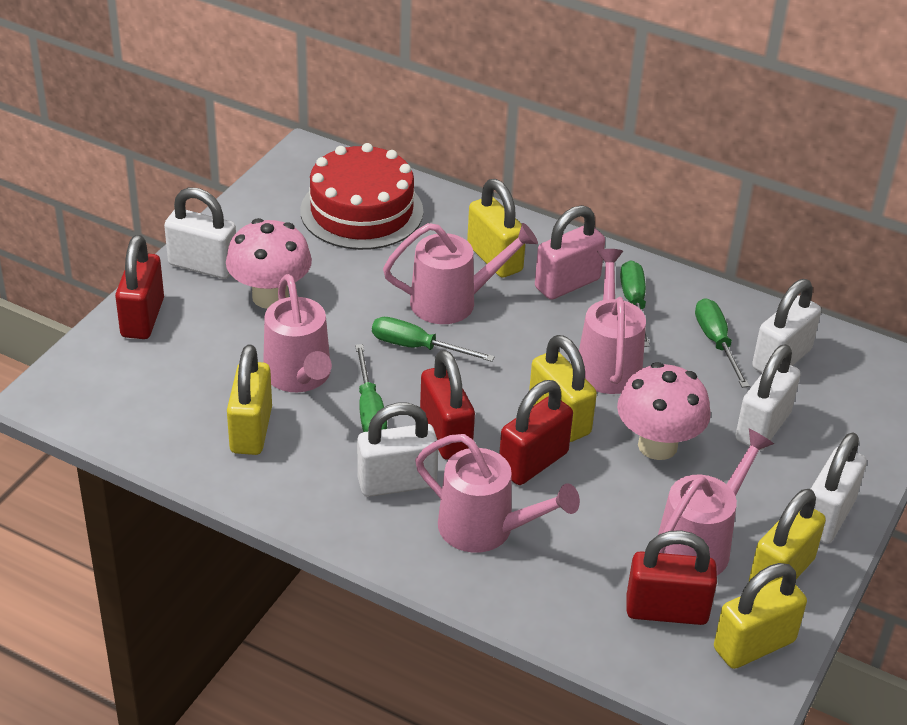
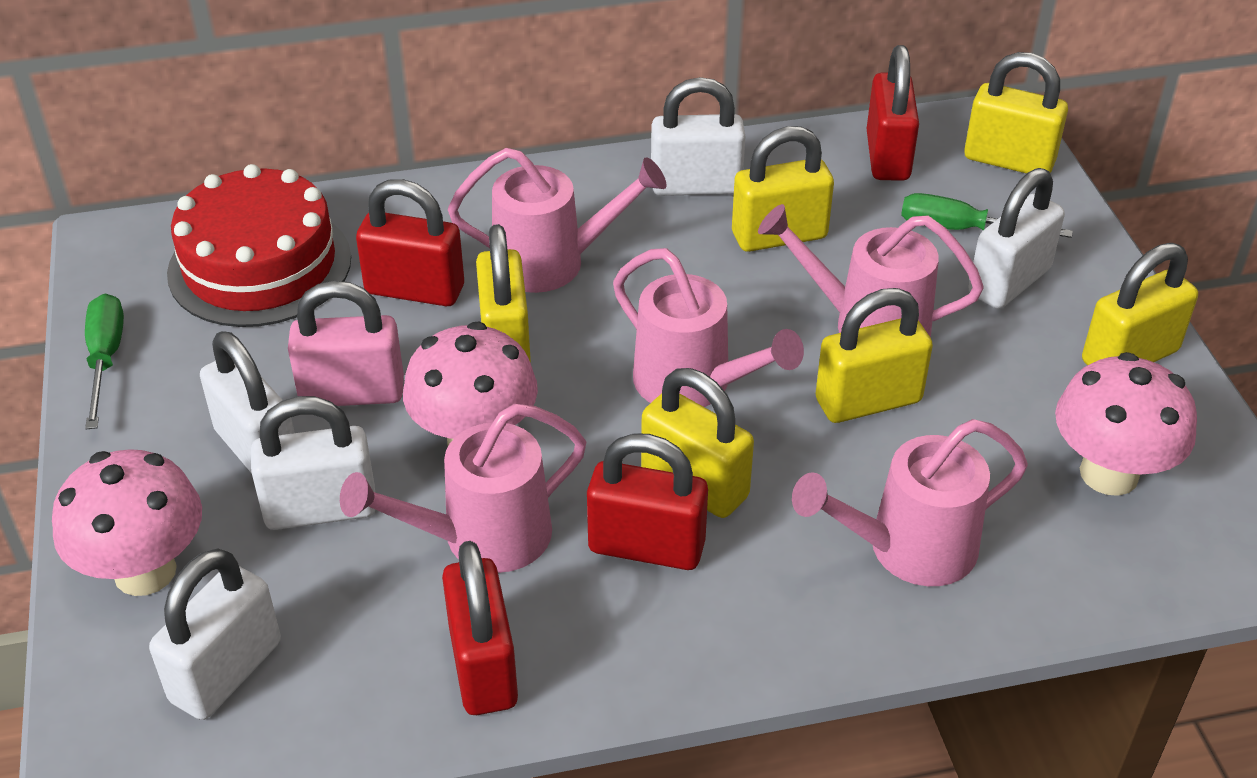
green screwdriver: 4 -> 2
pink mushroom: 2 -> 3
yellow padlock: 5 -> 6

